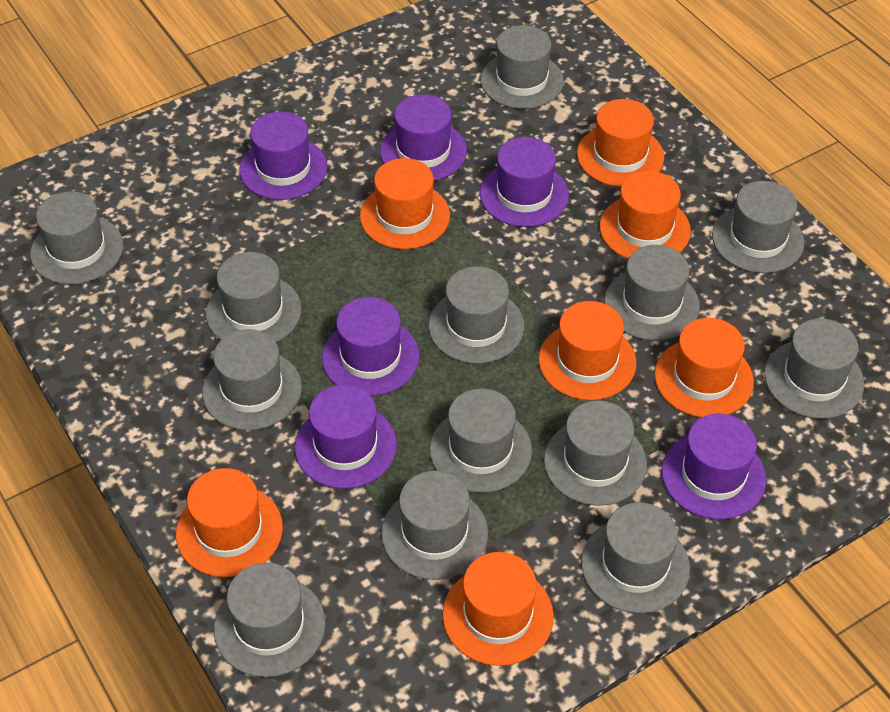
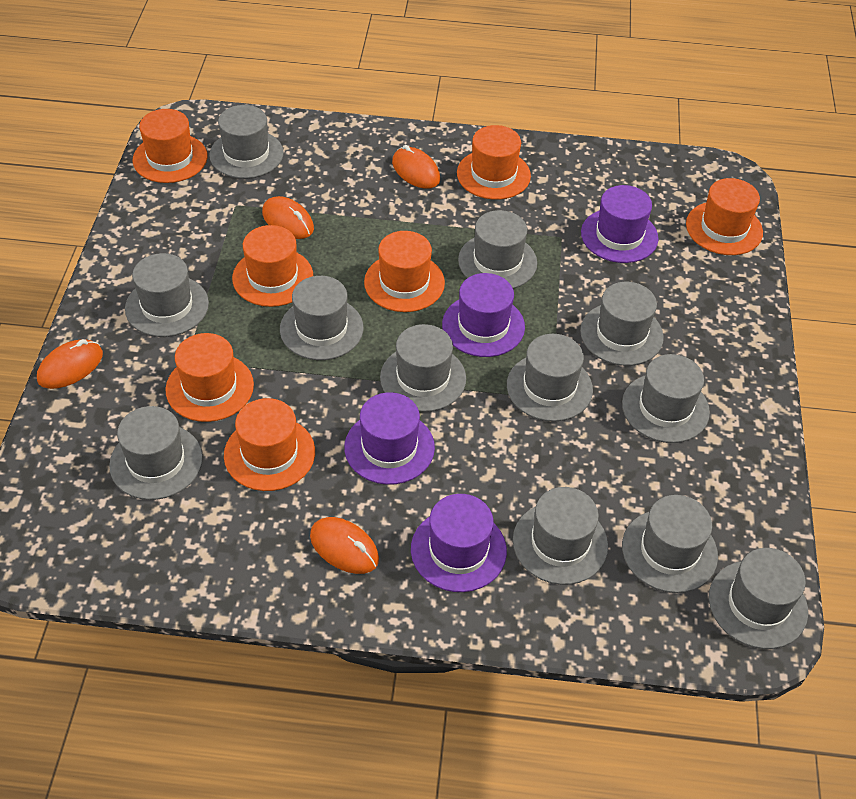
grey hat: 13 -> 12
orange mouse: 0 -> 4
purple hat: 6 -> 4

